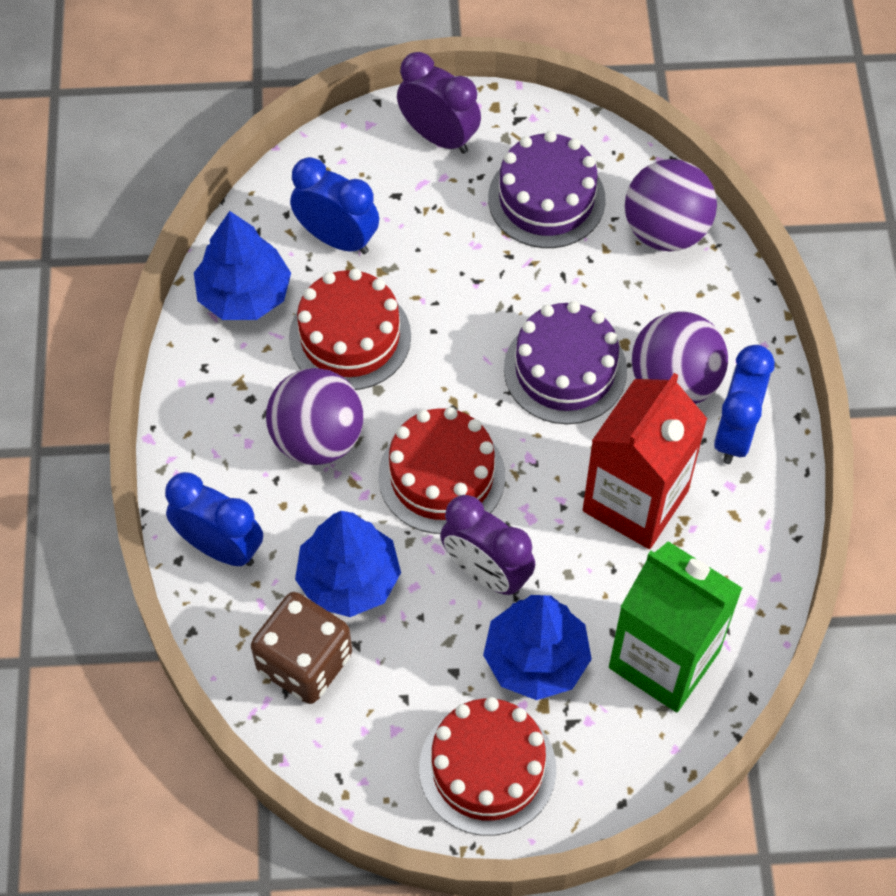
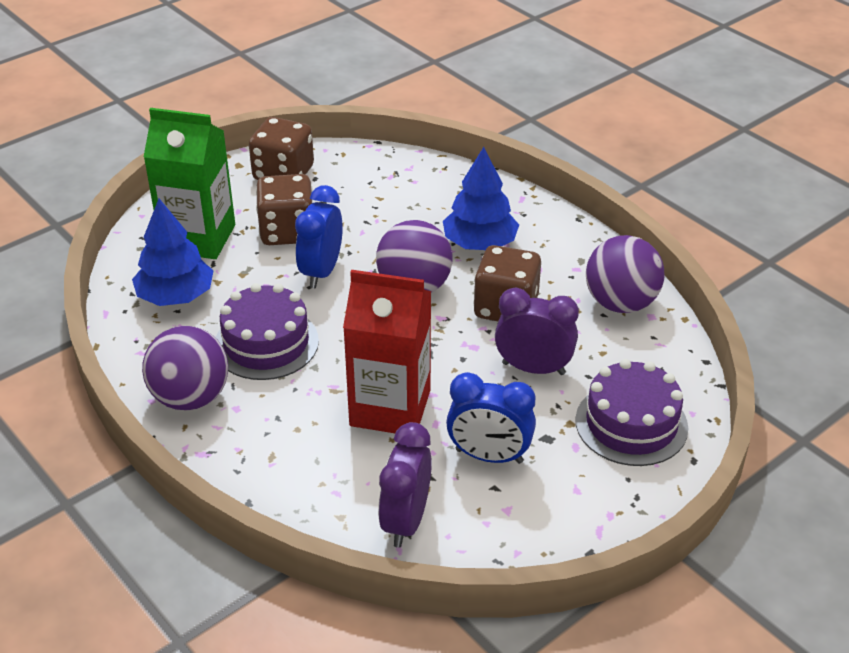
blue clock: 3 -> 2
blue tree: 3 -> 2
brown dice: 1 -> 3
red cake: 3 -> 0

